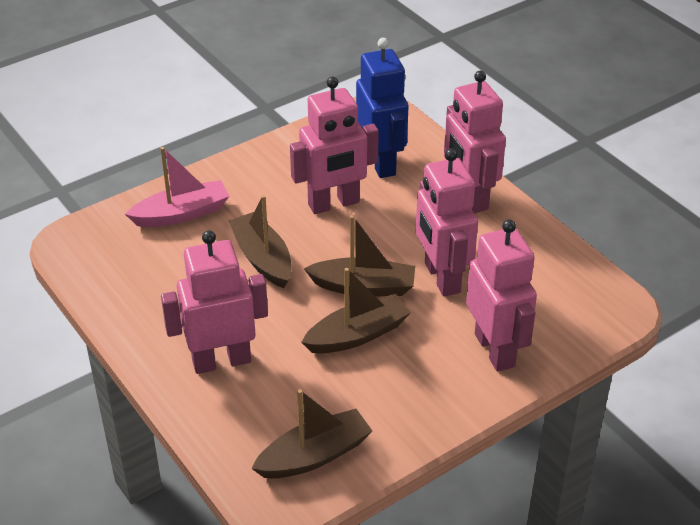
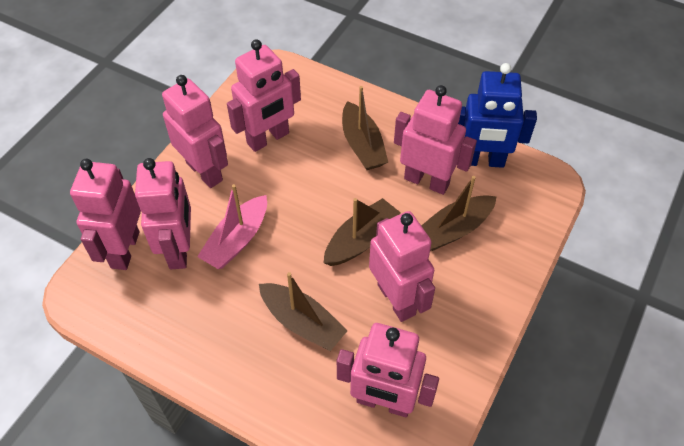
pink robot: 5 -> 7

